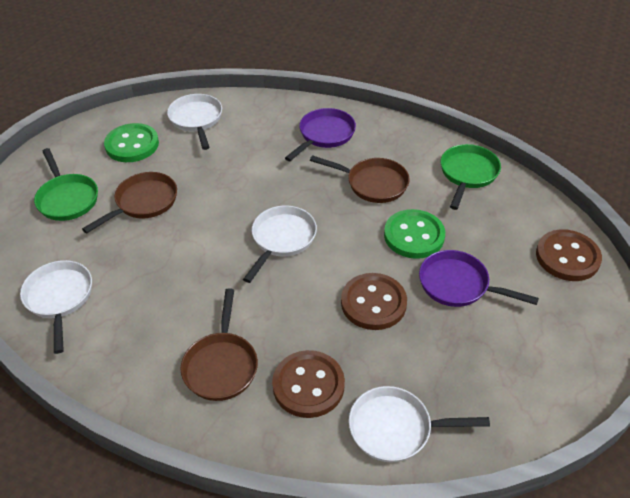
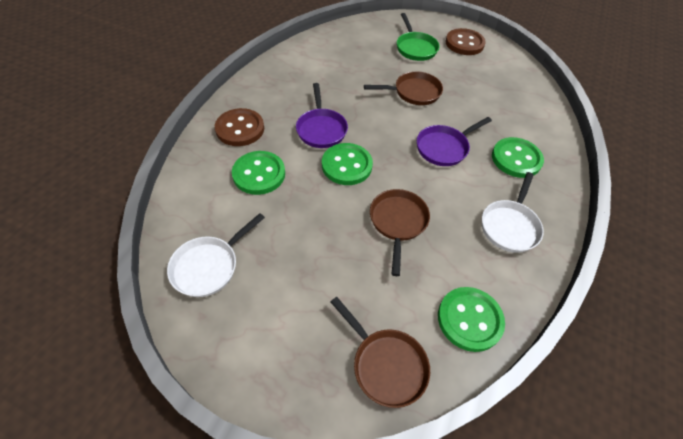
brown button: 3 -> 2
green button: 2 -> 4
green pan: 2 -> 1
white pan: 4 -> 2

